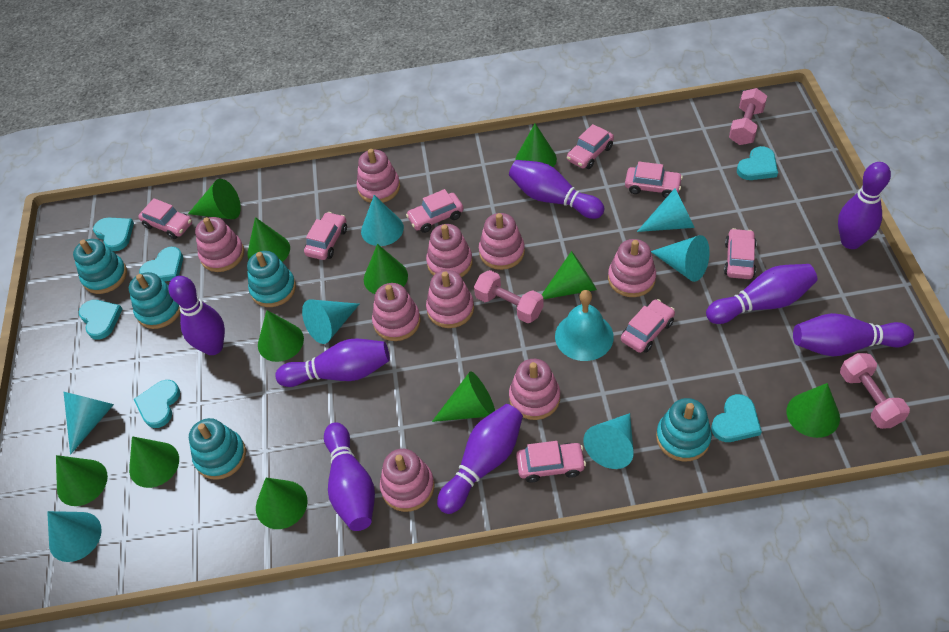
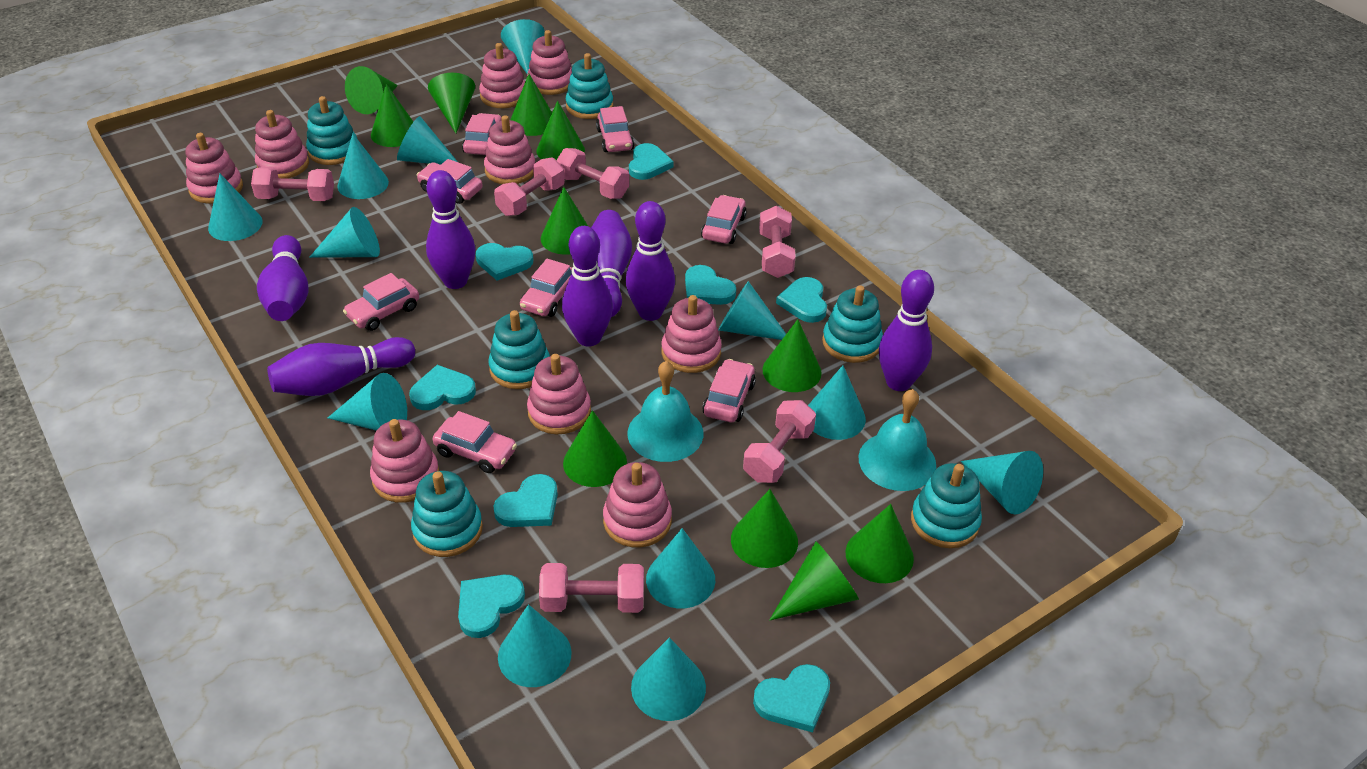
pink dumbbell: 3 -> 6
purple bowling pin: 8 -> 7
turquoise bell: 1 -> 2
turquoise cone: 7 -> 12
turquoise heart: 6 -> 8
turquoise stacking toy: 5 -> 6

